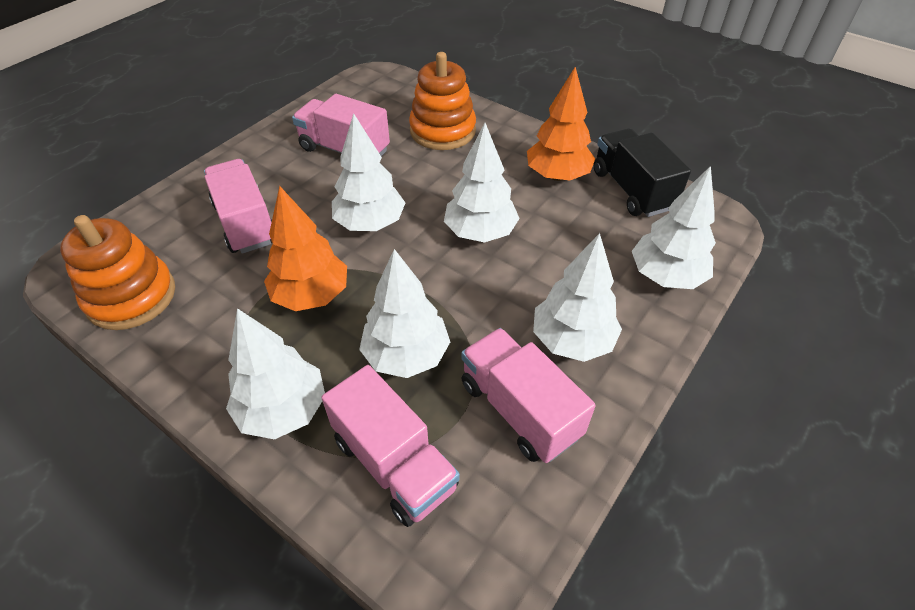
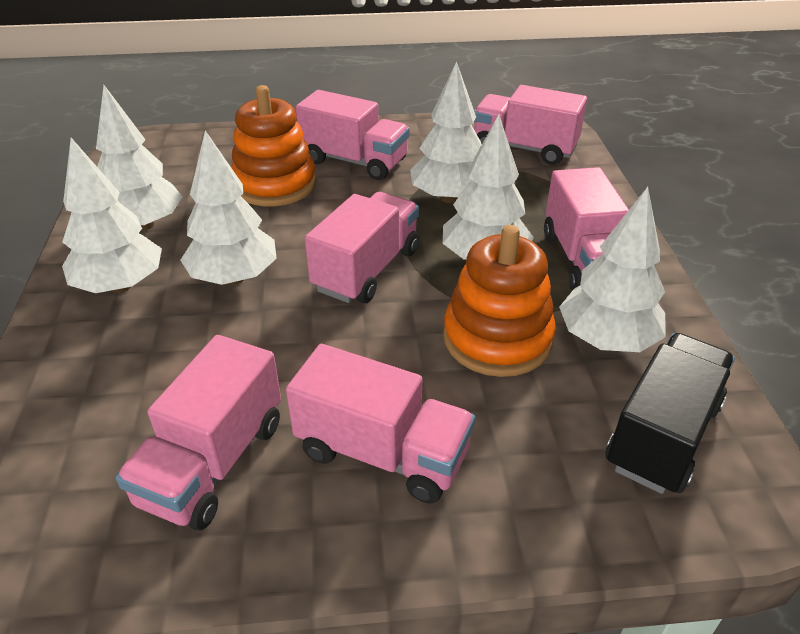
orange tree: 2 -> 0
pink truck: 4 -> 6

